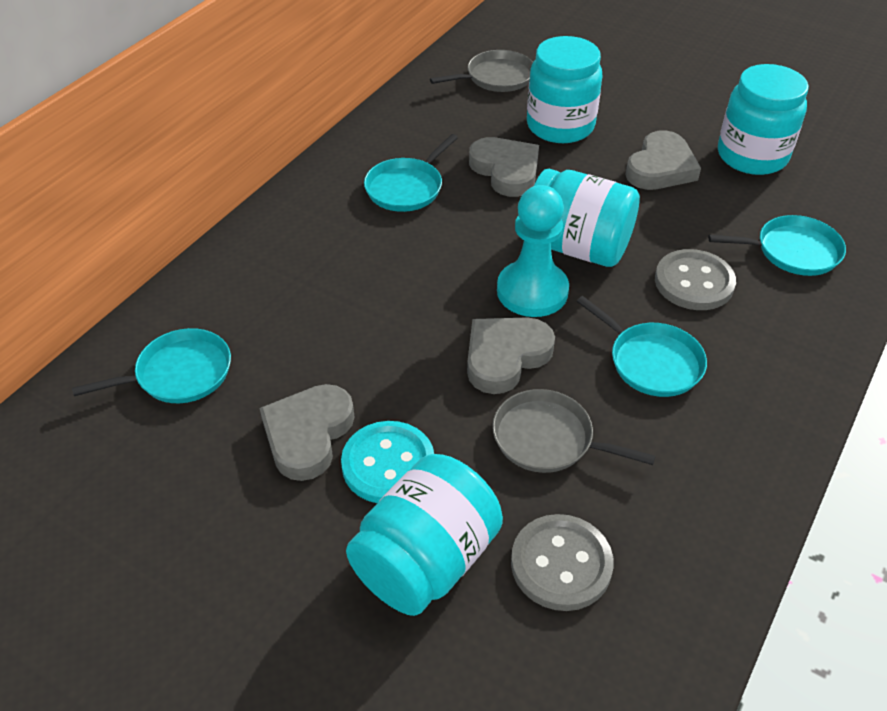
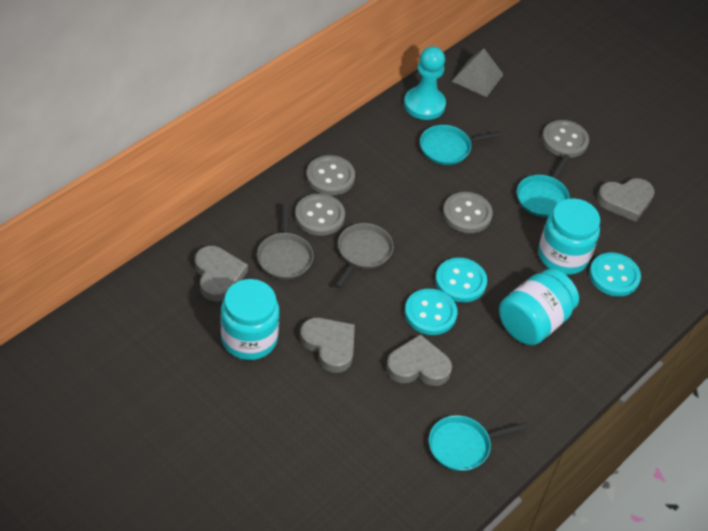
grey button: 2 -> 4
grey pyramid: 0 -> 1
turquoise button: 1 -> 3
turquoise jar: 4 -> 3
turquoise pan: 4 -> 3

